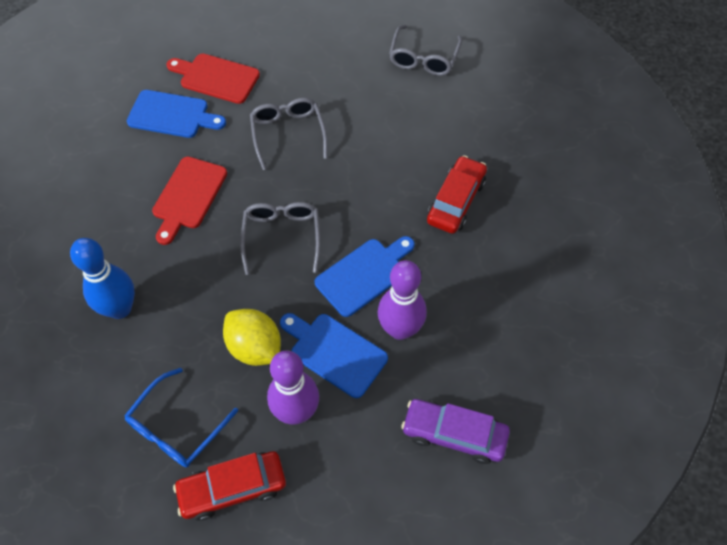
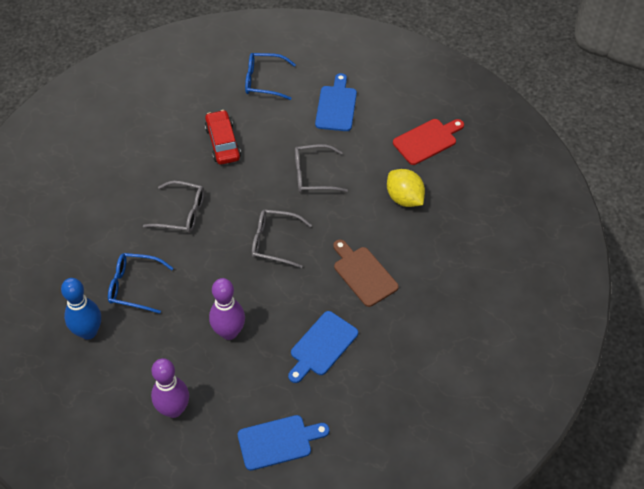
blue glasses: 1 -> 2
brown cutting board: 0 -> 1
purple car: 1 -> 0
red car: 2 -> 1
red cutting board: 2 -> 1

